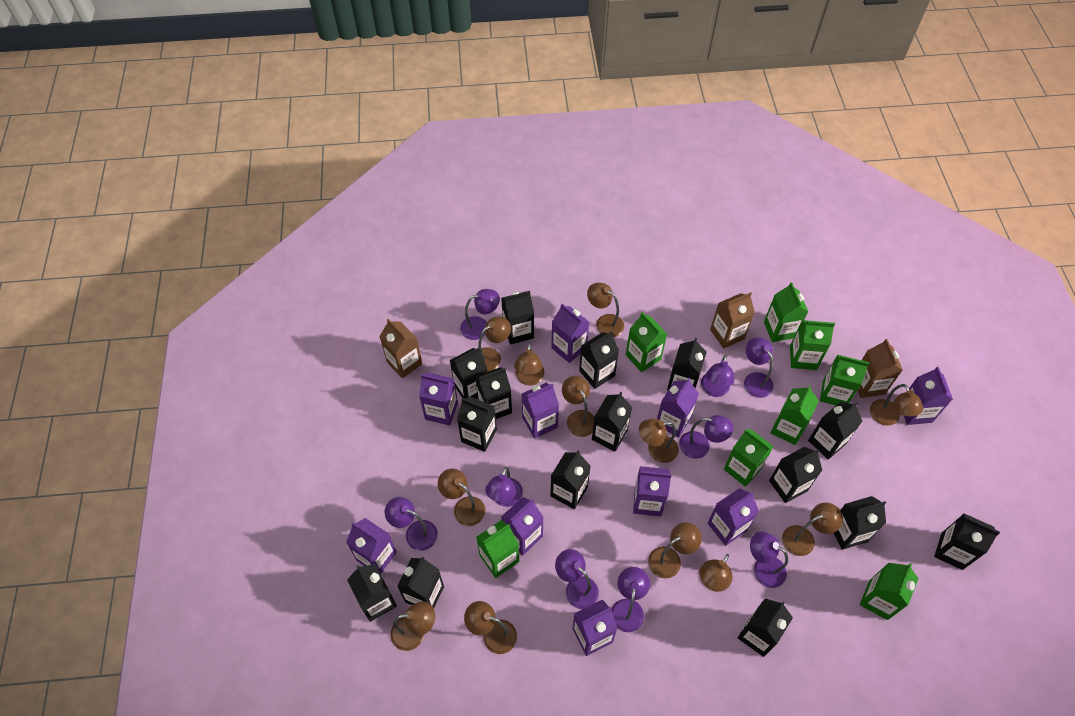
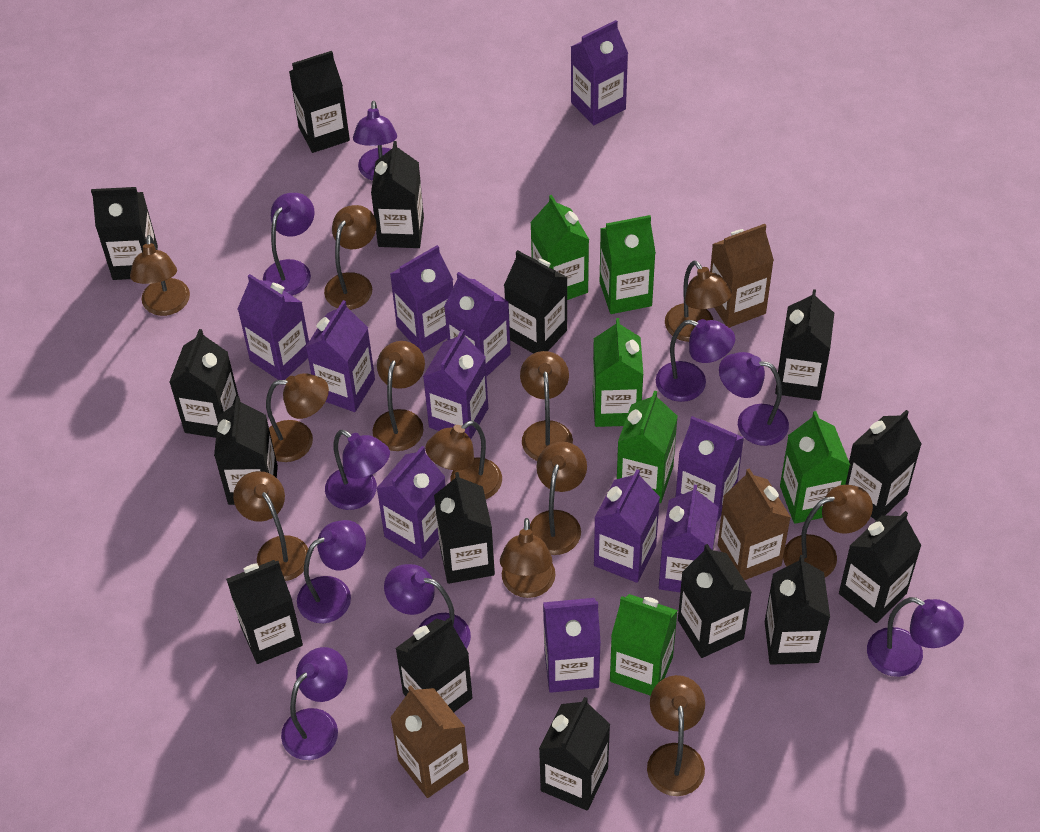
green carton: 8 -> 6
purple carton: 10 -> 11

